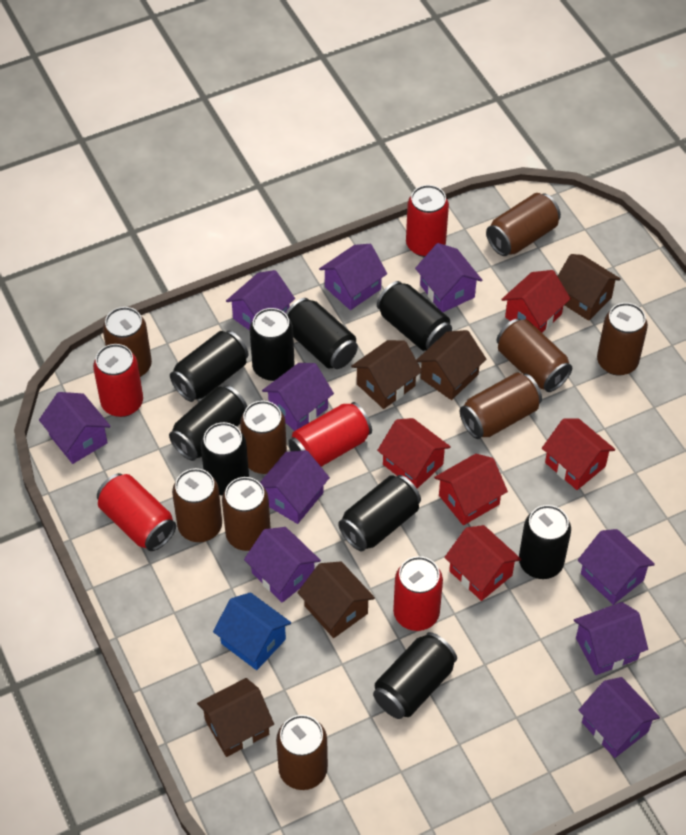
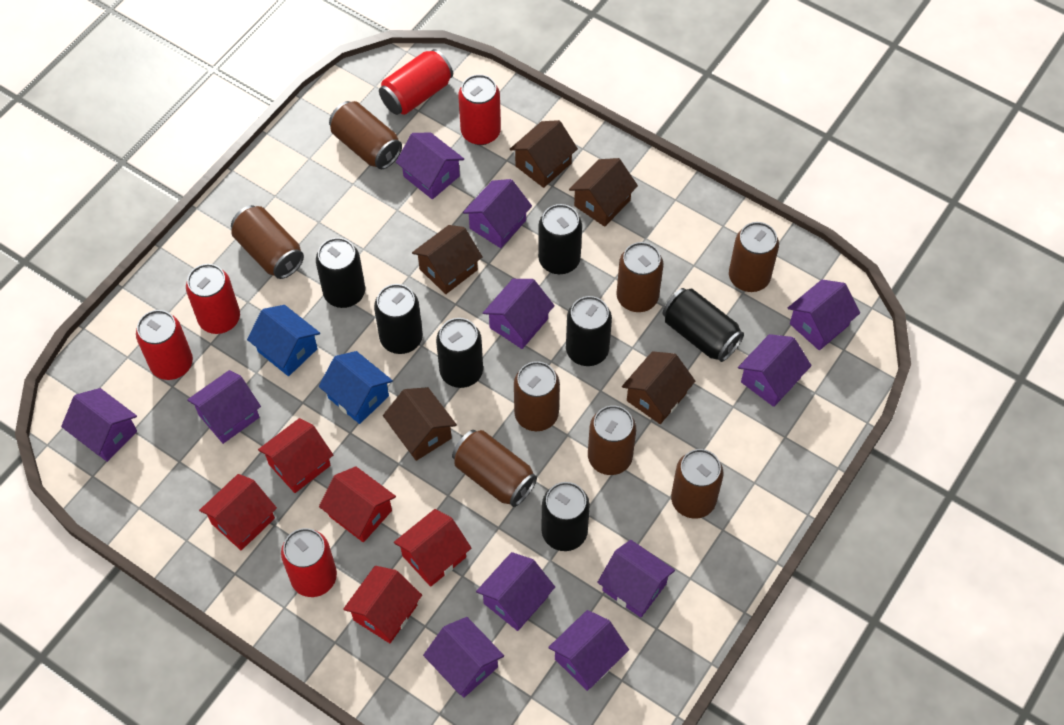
black can: 9 -> 7
blue house: 1 -> 2
brown can: 9 -> 8
purple house: 10 -> 11

